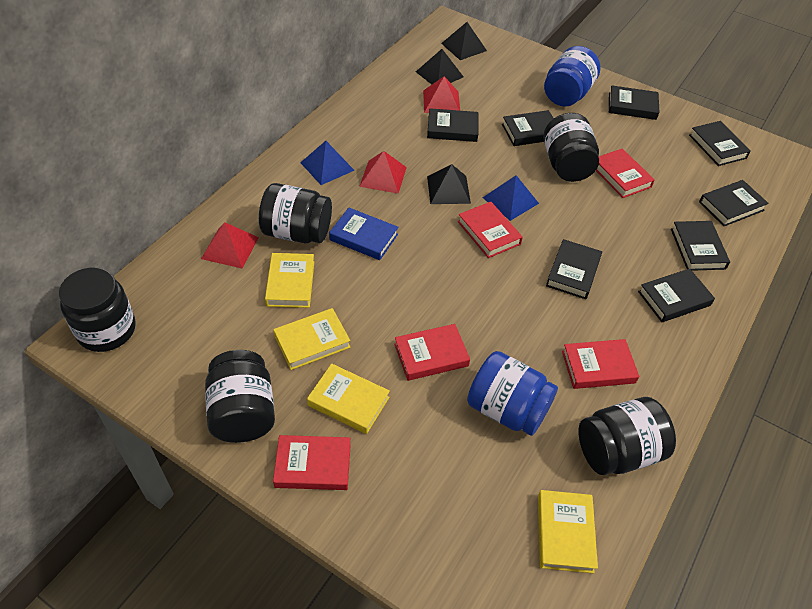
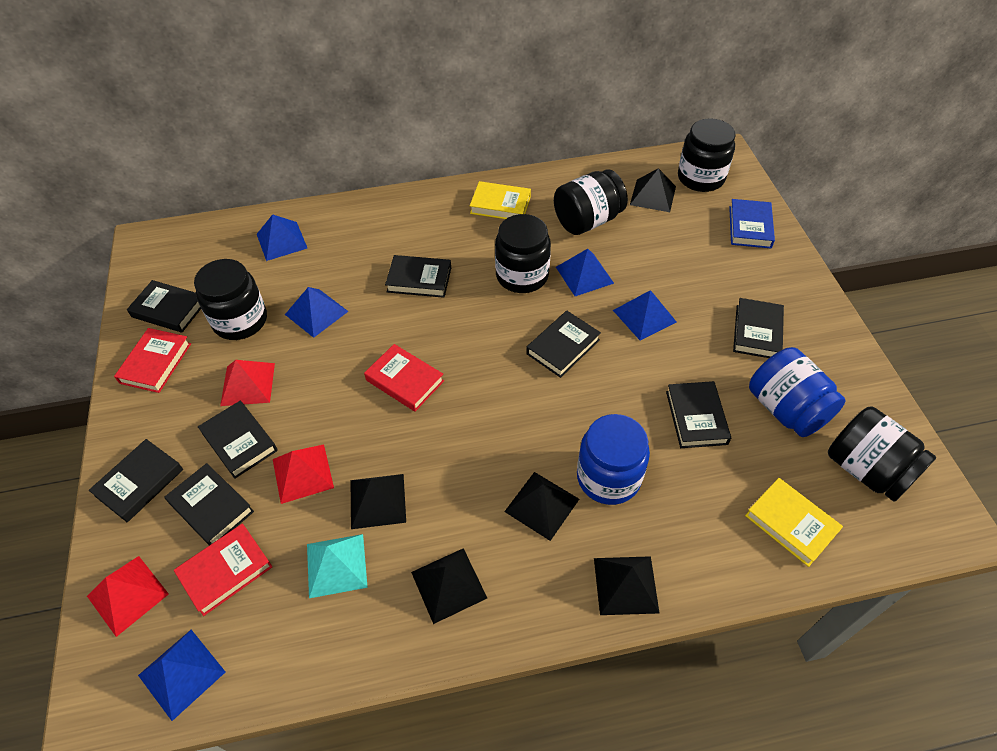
black pyramid: 3 -> 5
blue pyramid: 2 -> 5
red book: 5 -> 3
turquoise pyramid: 0 -> 1
yellow book: 4 -> 2

